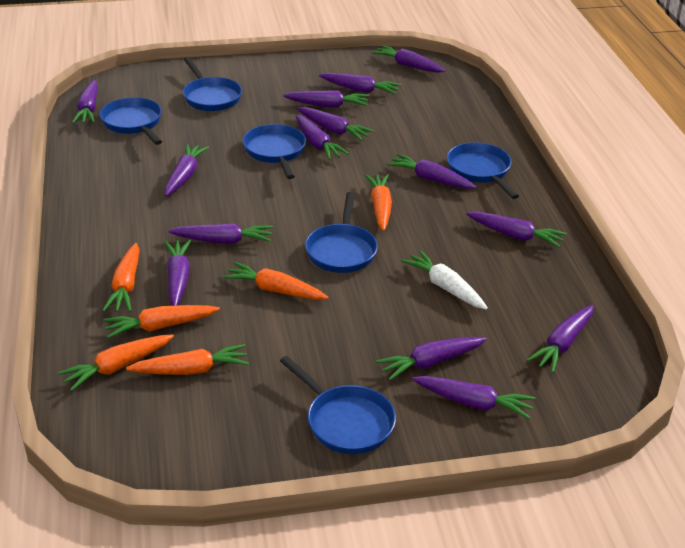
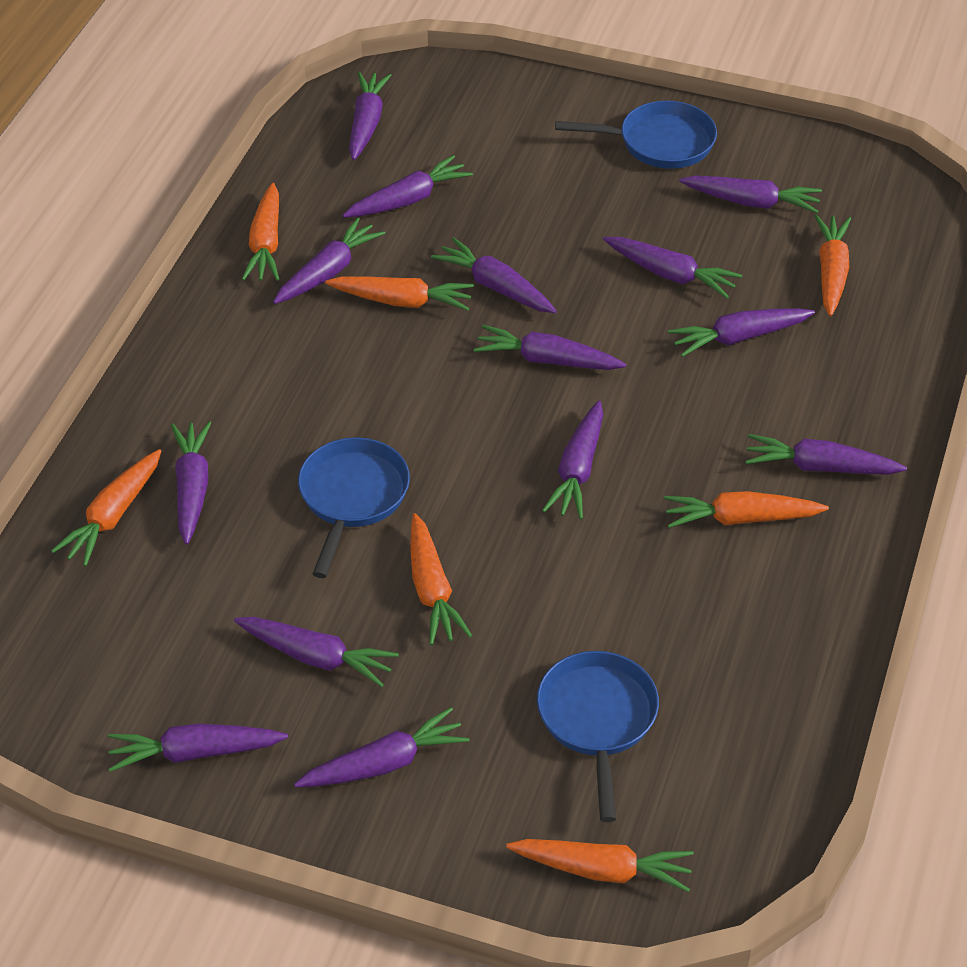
blue pan: 6 -> 3
orange carrot: 6 -> 7
white carrot: 1 -> 0

